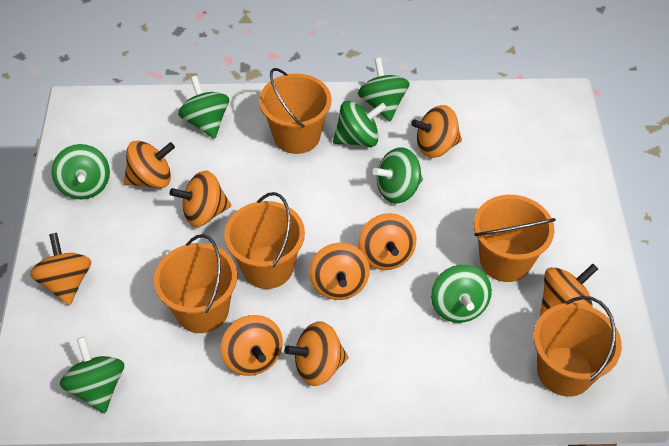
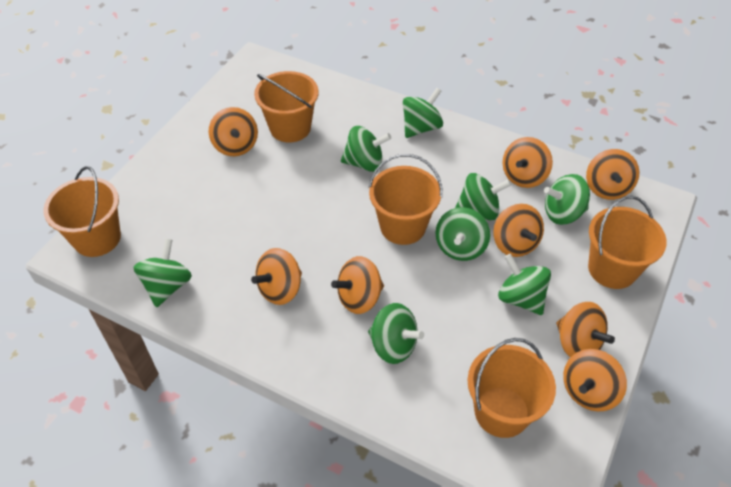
green spinning top: 7 -> 8
orange spinning top: 9 -> 8

